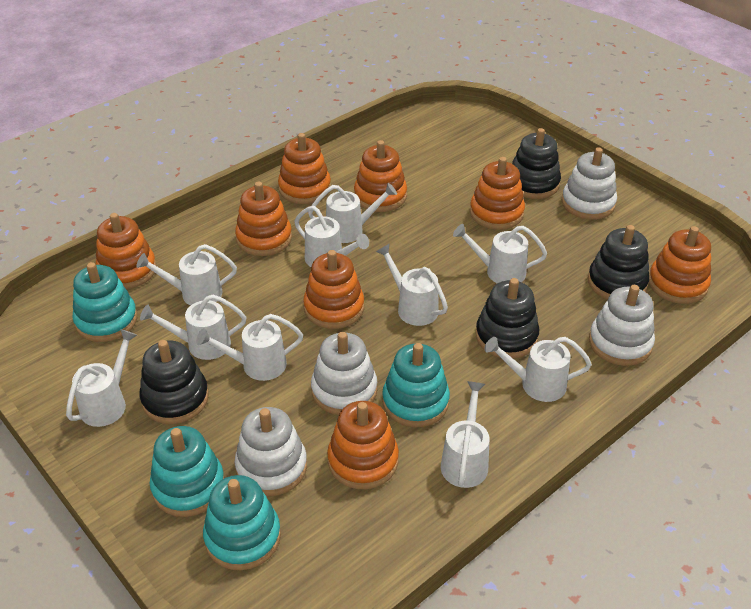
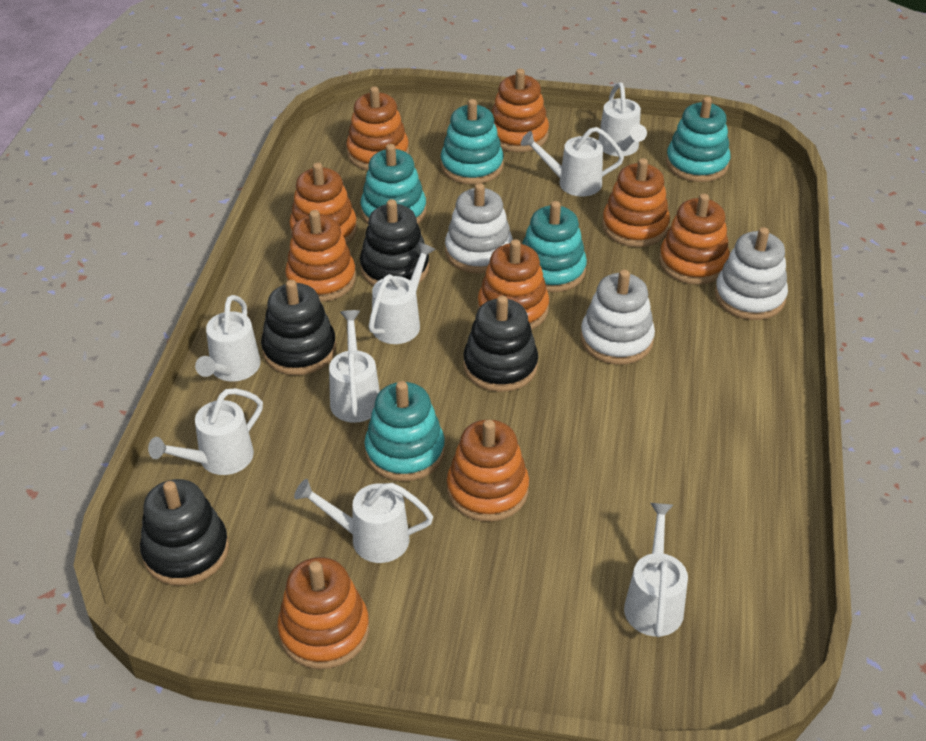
orange stacking toy: 8 -> 9
turquoise stacking toy: 4 -> 5
white stacking toy: 4 -> 3
white watering can: 10 -> 8

